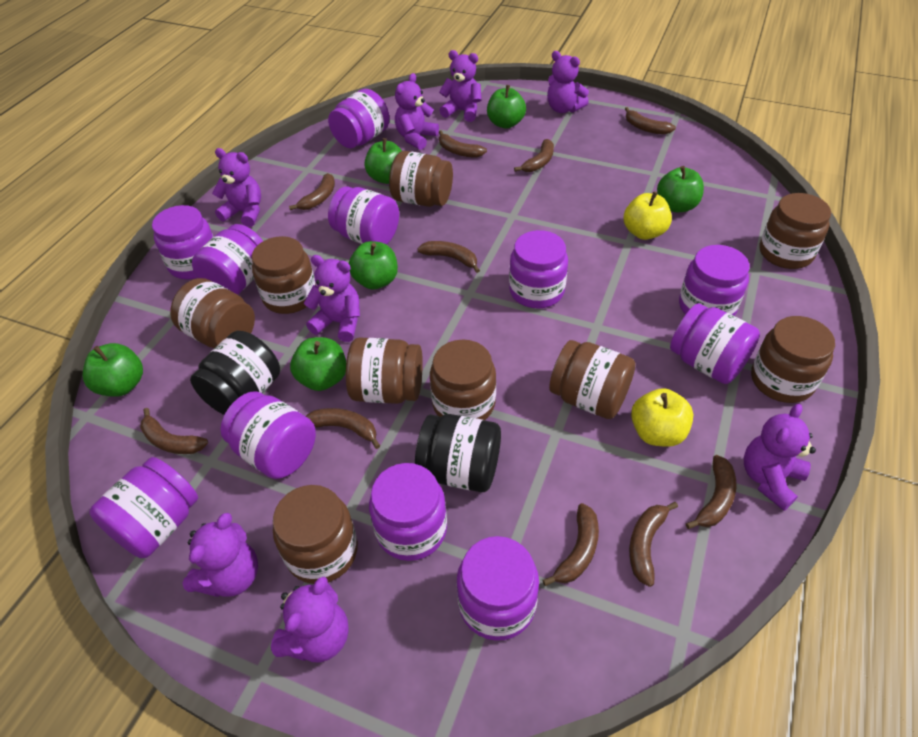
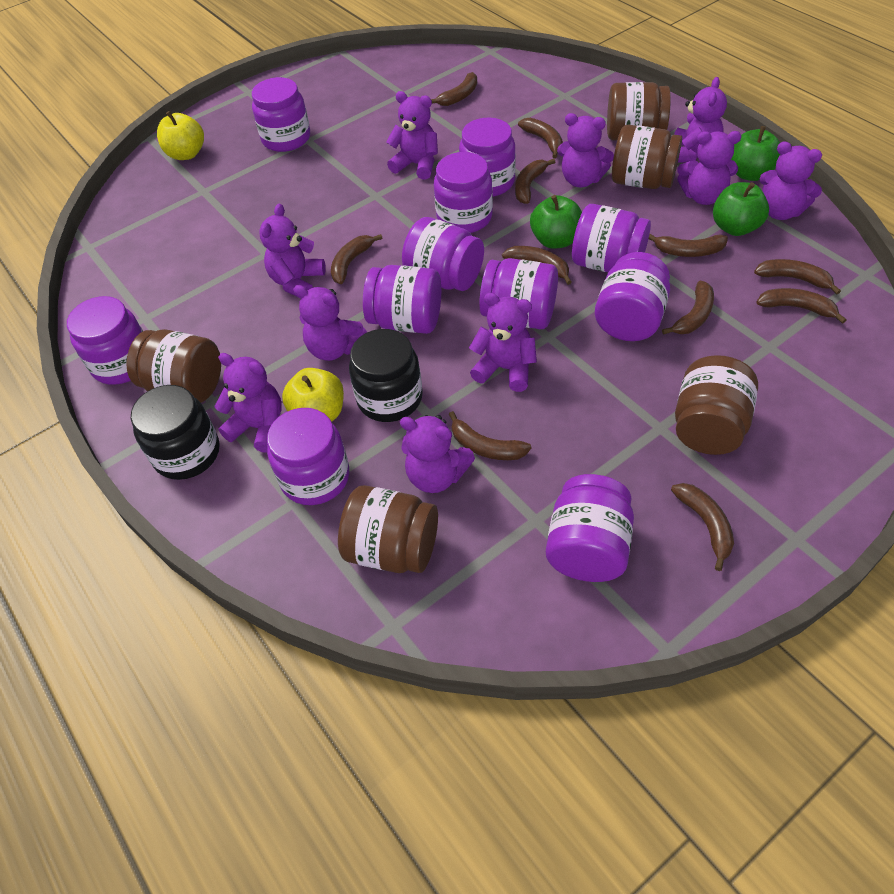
brown banana: 10 -> 11
brown jar: 9 -> 5
green apple: 6 -> 3
purple teddy bear: 8 -> 10

